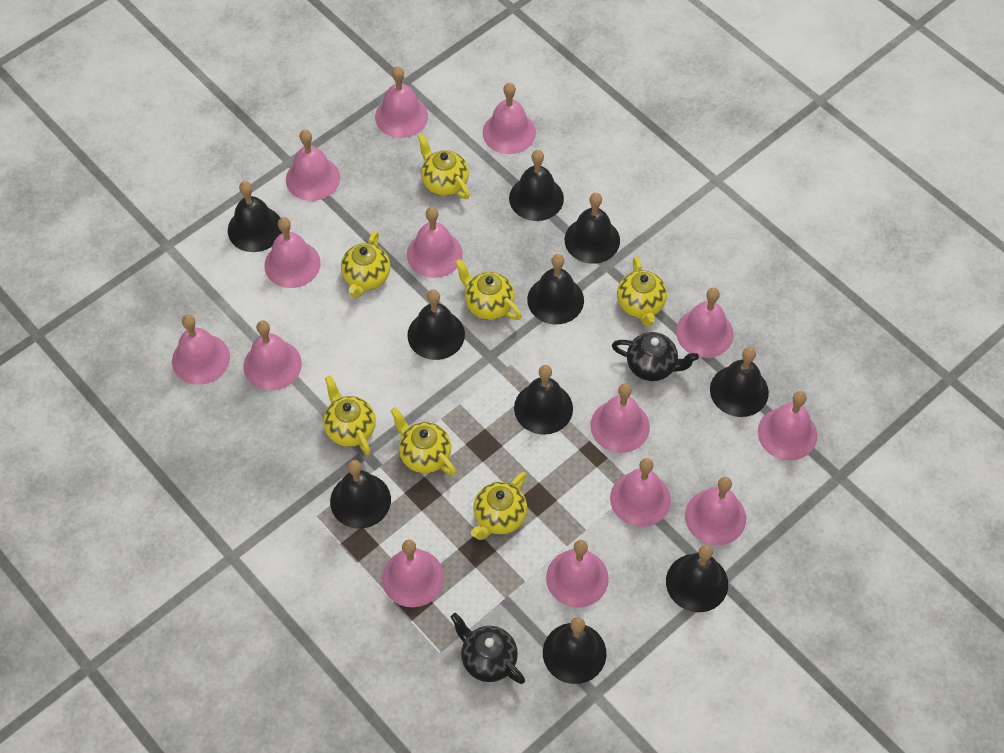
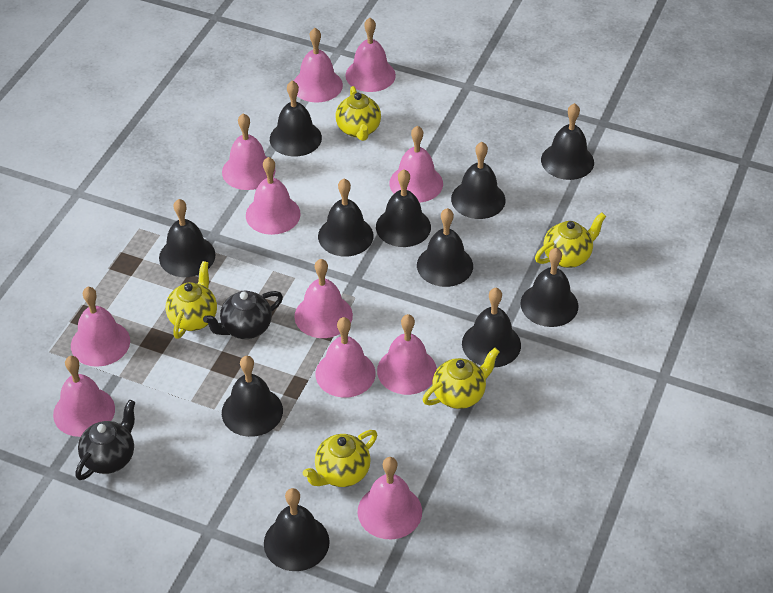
black bell: 10 -> 11
pink bell: 14 -> 11
yellow teapot: 7 -> 5

